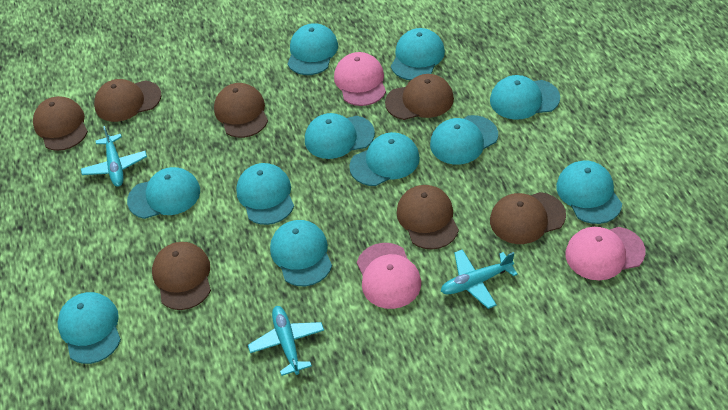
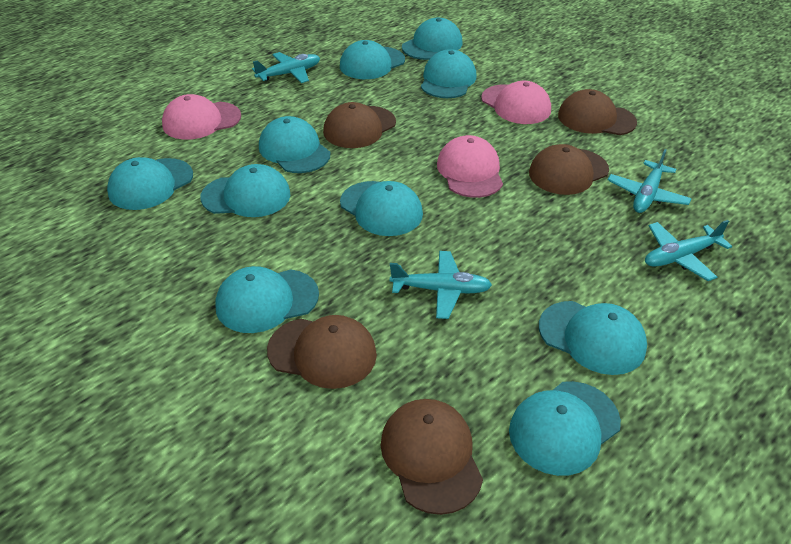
brown cap: 7 -> 5
turquoise cap: 11 -> 10
turquoise plane: 3 -> 4

